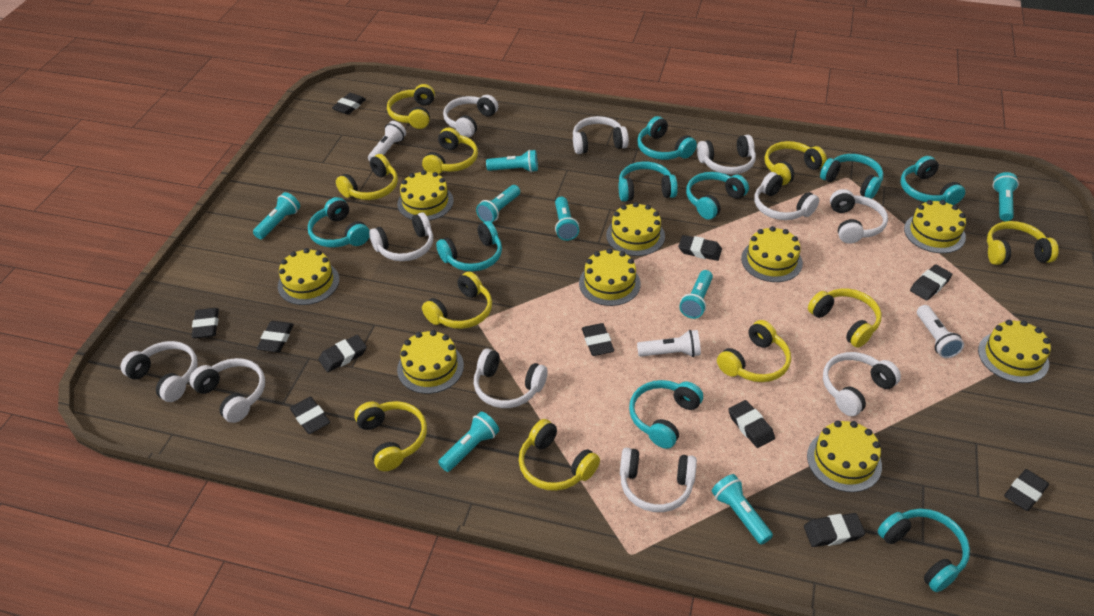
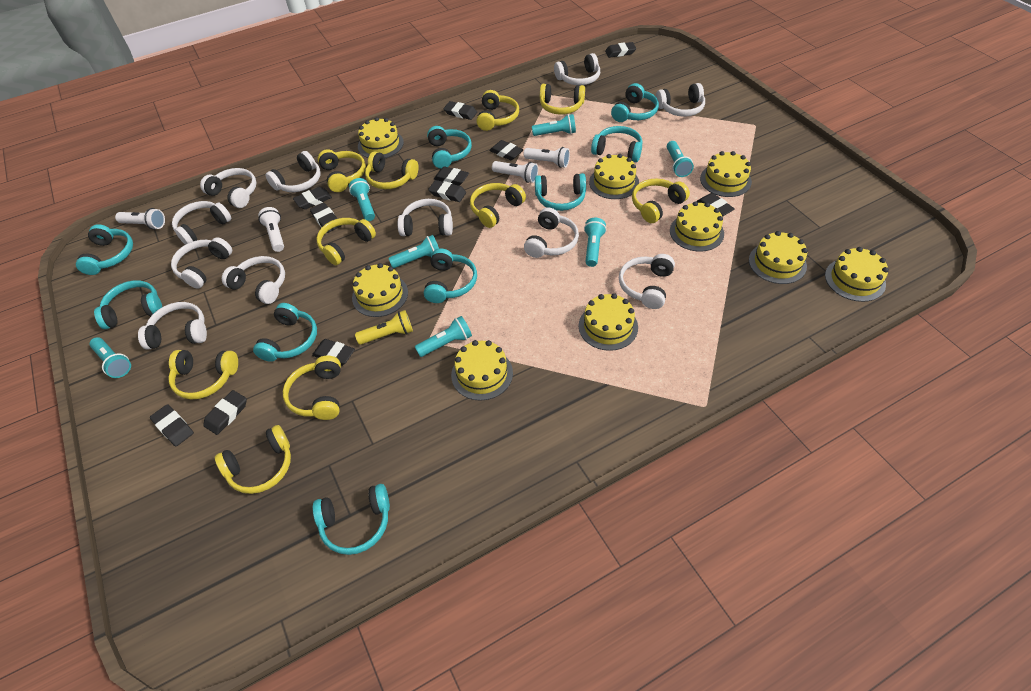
turquoise flashlight: 8 -> 7
white flashlight: 3 -> 4
yellow flashlight: 0 -> 1

